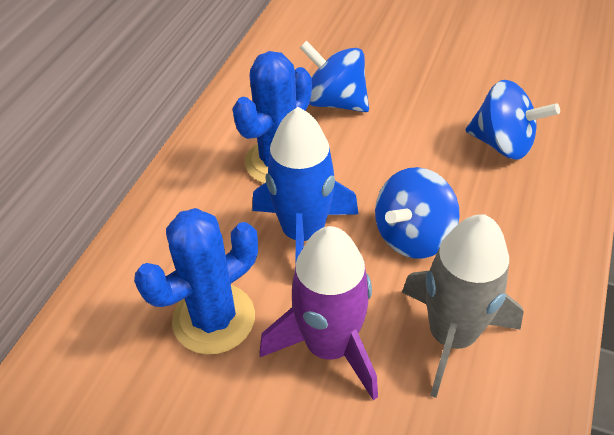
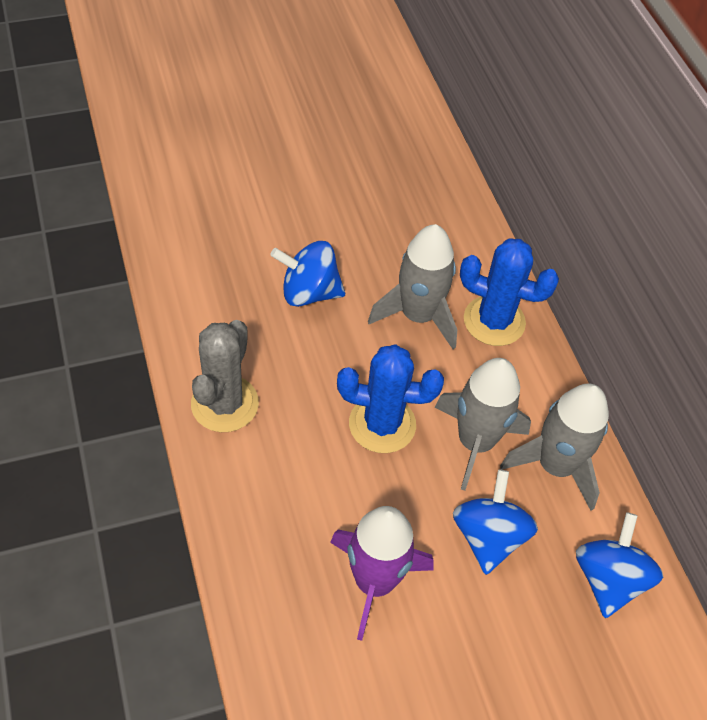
blue rocket: 1 -> 0
grey cactus: 0 -> 1
grey rocket: 1 -> 3

